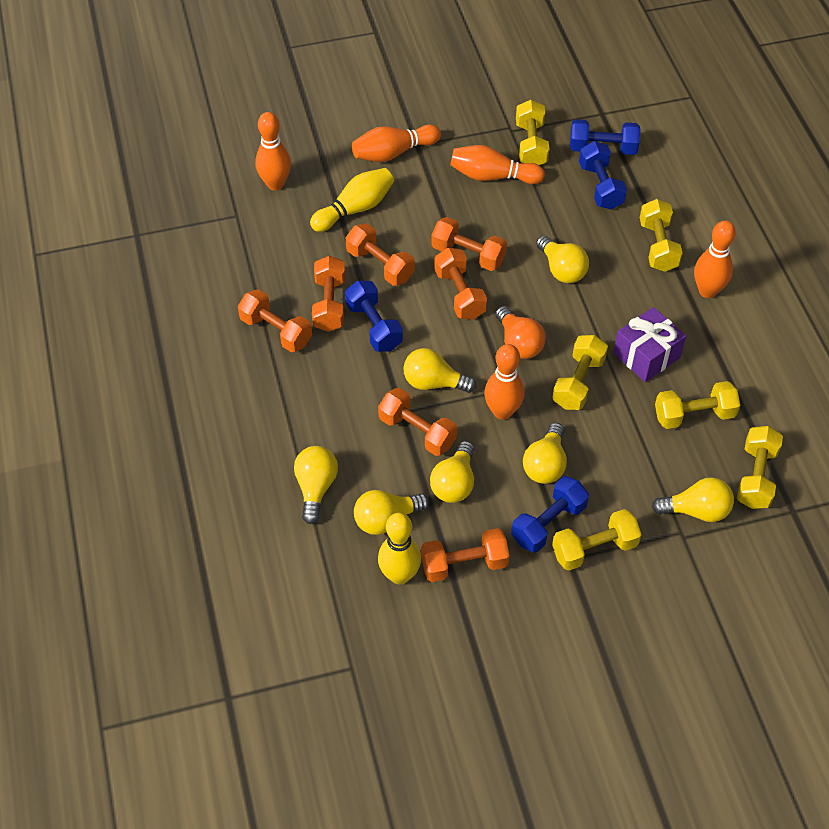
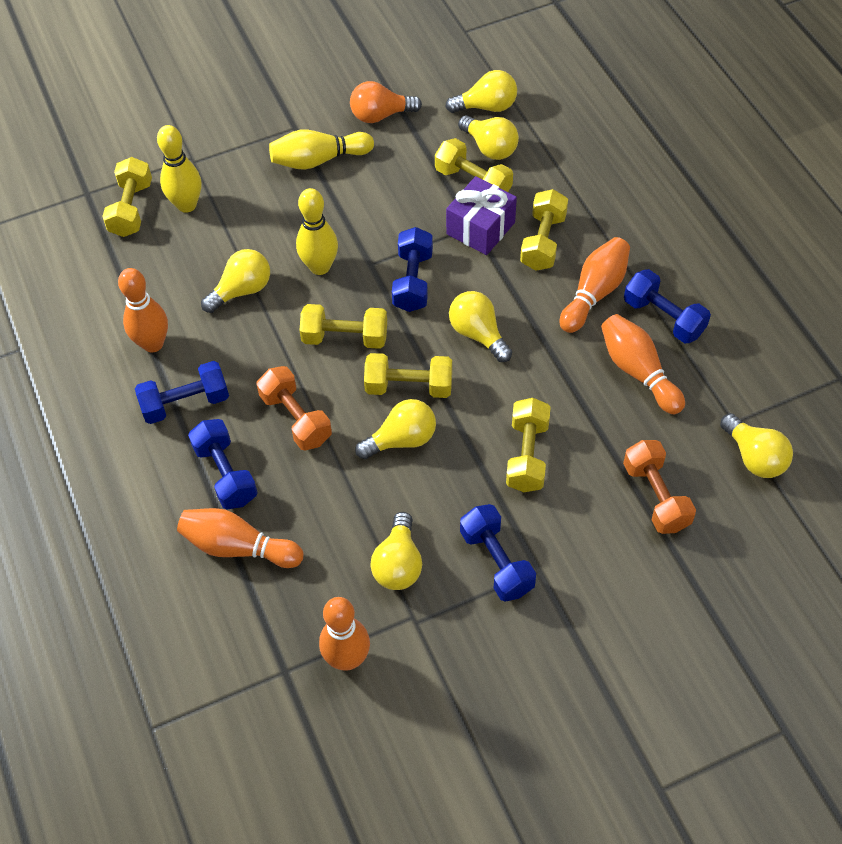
blue dumbbell: 4 -> 5
orange dumbbell: 7 -> 2
yellow bowling pin: 2 -> 3

